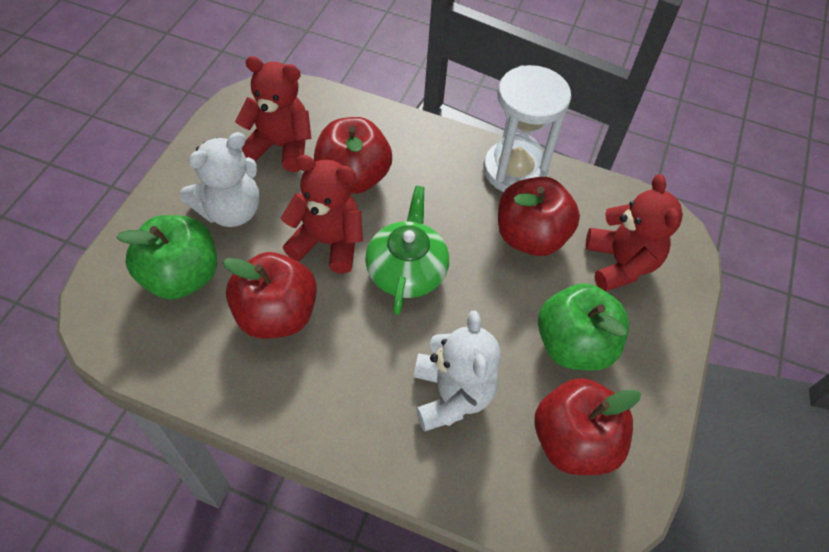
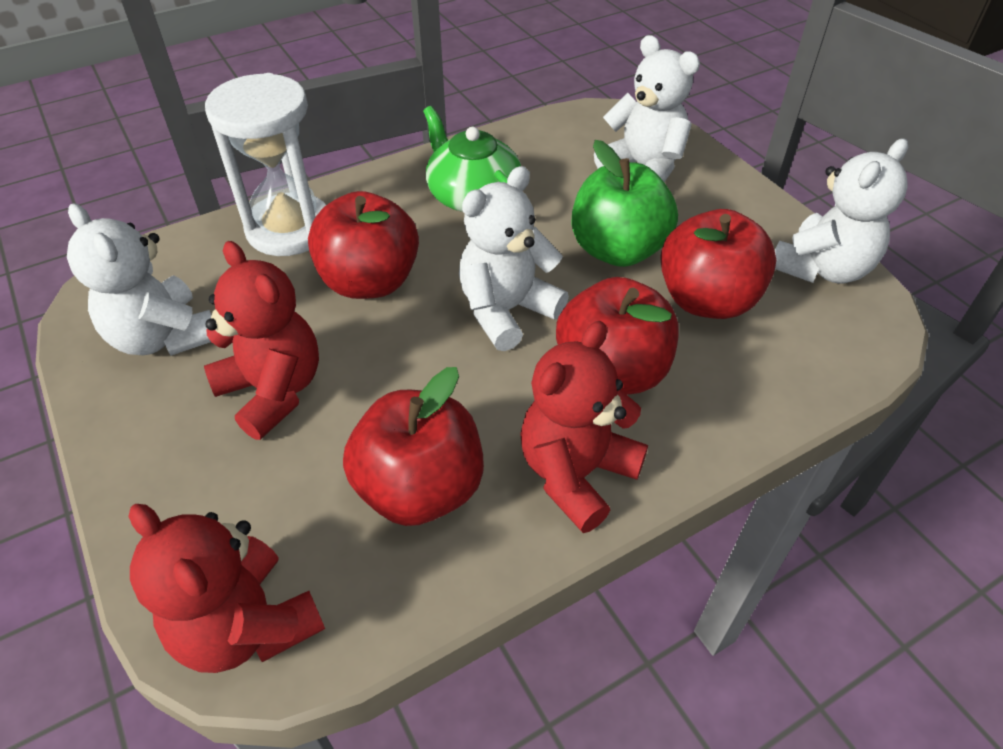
green apple: 2 -> 1
white teddy bear: 2 -> 4

